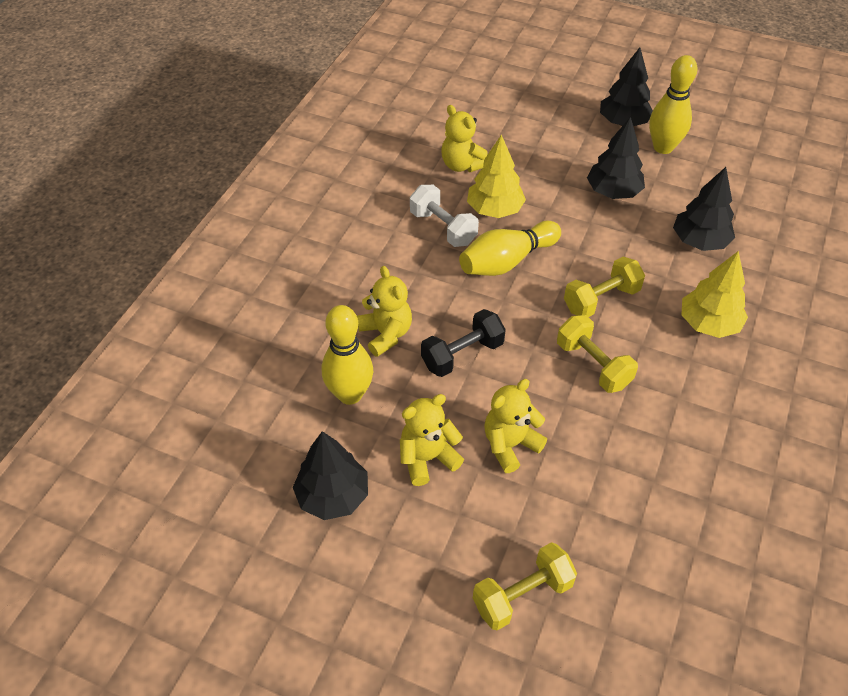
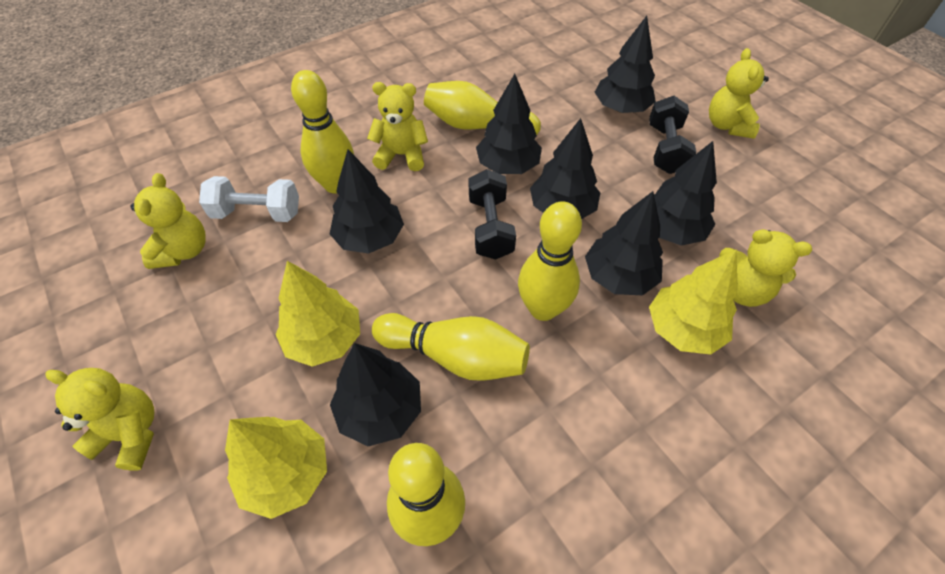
black dumbbell: 1 -> 2
black tree: 4 -> 7
yellow bowling pin: 3 -> 5
yellow dumbbell: 3 -> 0
yellow teddy bear: 4 -> 5
yellow tree: 2 -> 3

